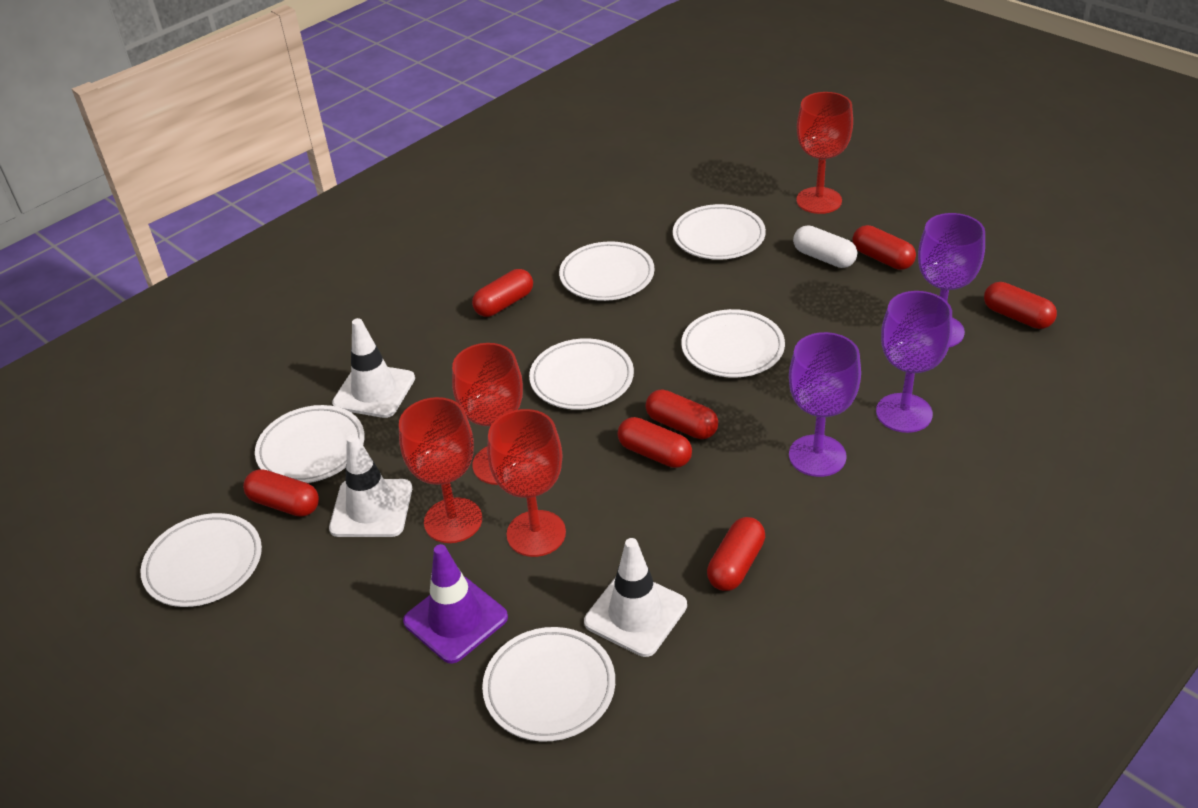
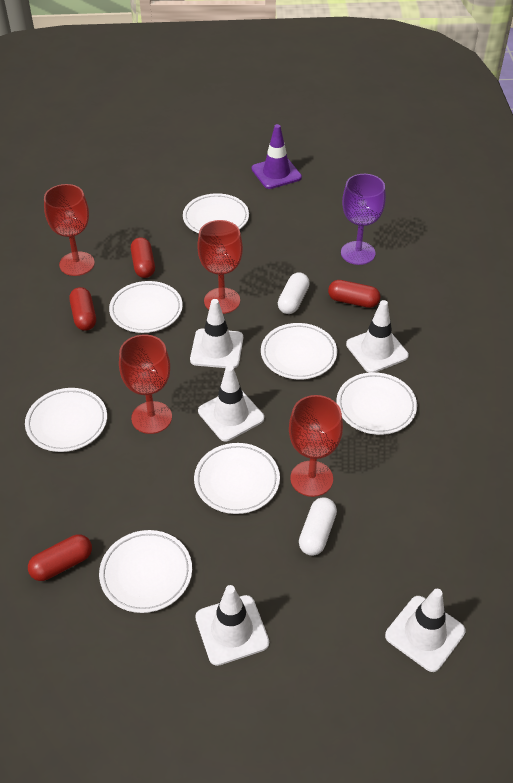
purple goblet: 3 -> 1
red capsule: 7 -> 4
white capsule: 1 -> 2
white traffic cone: 3 -> 5

